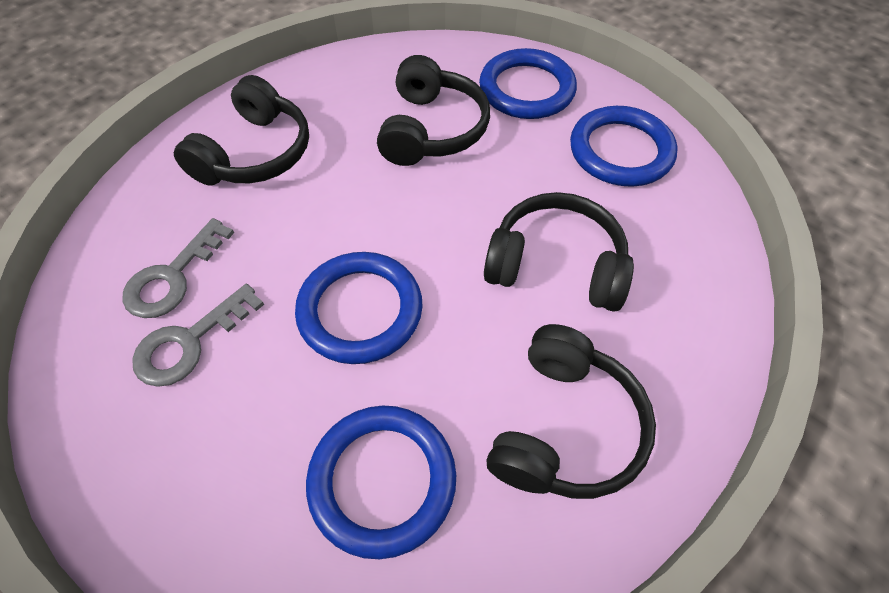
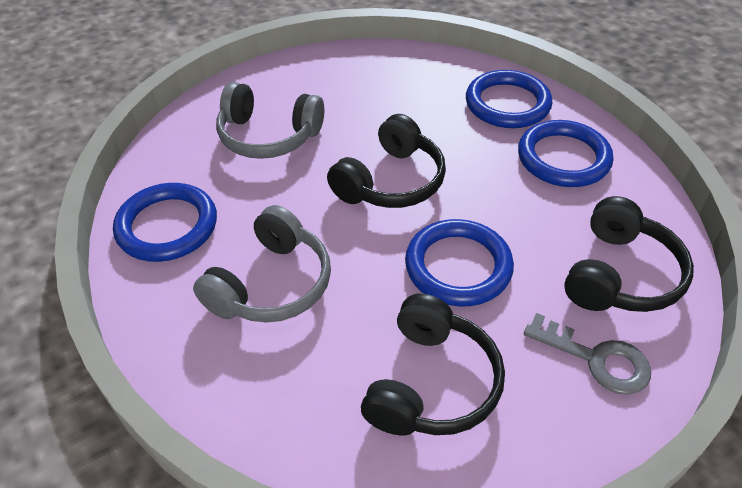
black headphones: 4 -> 3
grey headphones: 0 -> 2
grey key: 2 -> 1

